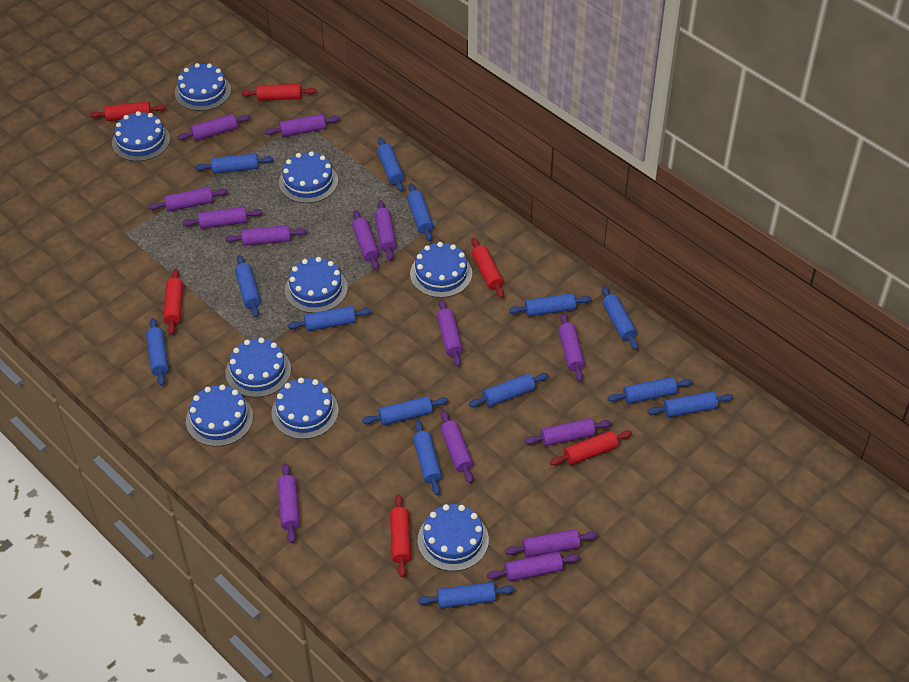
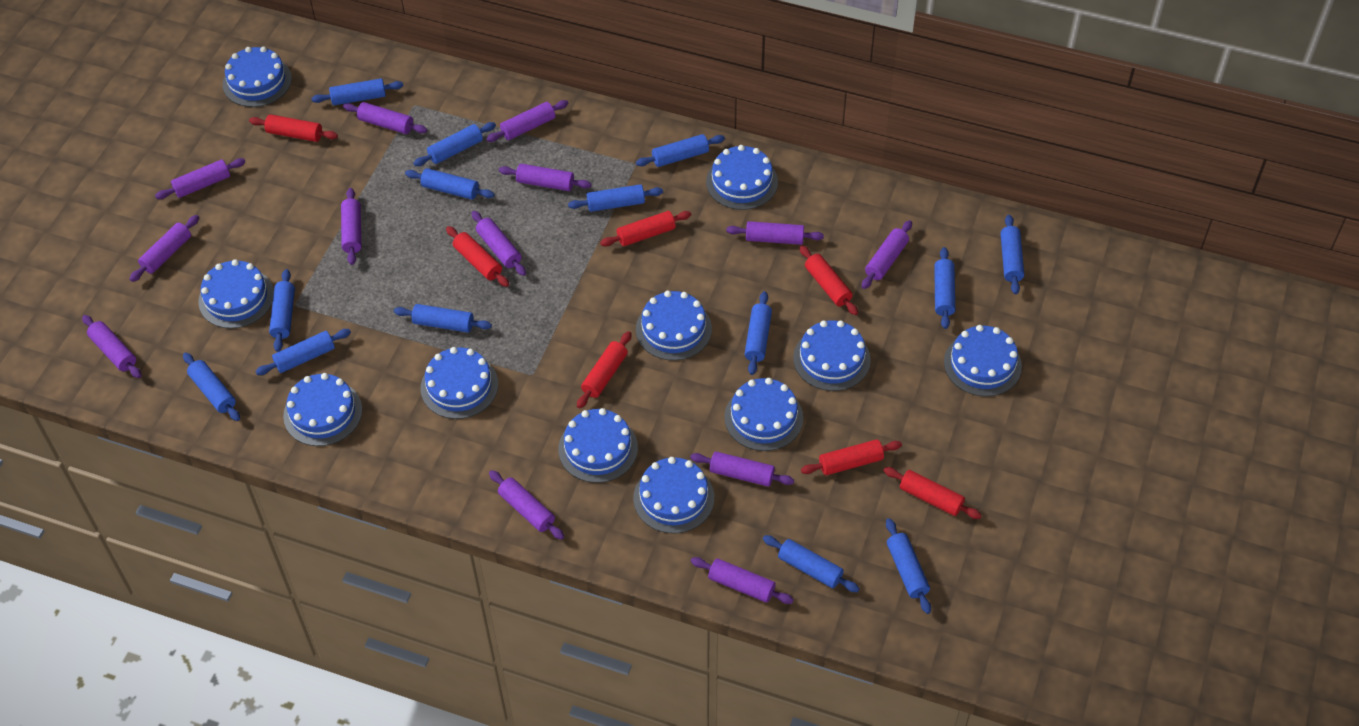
blue cake: 9 -> 11
purple rolling pin: 14 -> 13
red rolling pin: 6 -> 7

